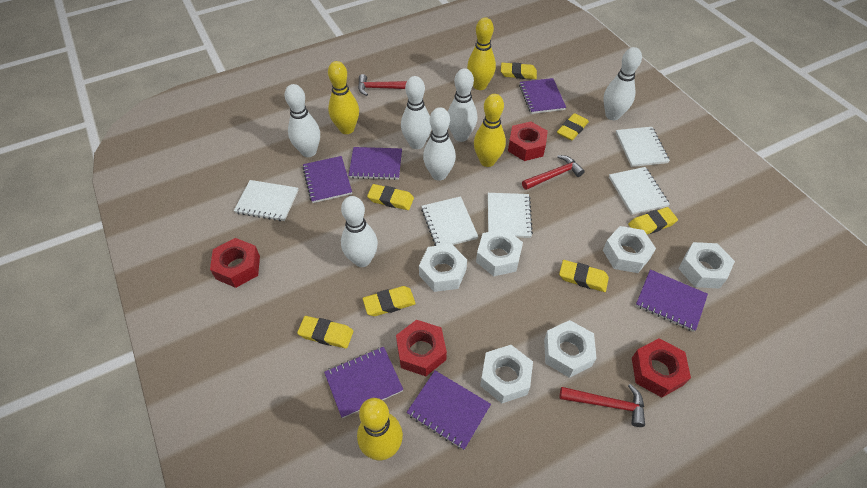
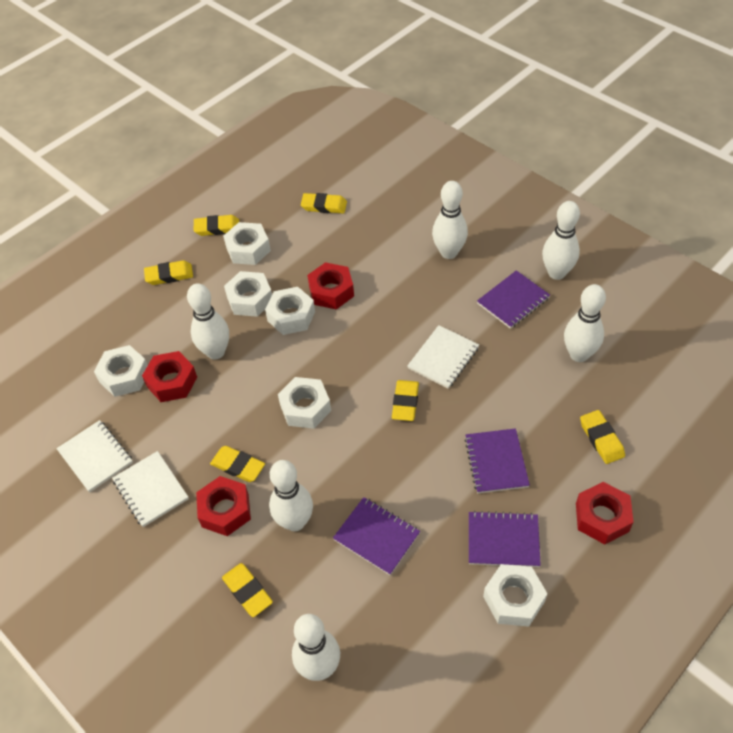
purple notebook: 6 -> 4
red hammer: 3 -> 0
white notebook: 5 -> 3
yellow bowling pin: 4 -> 0

